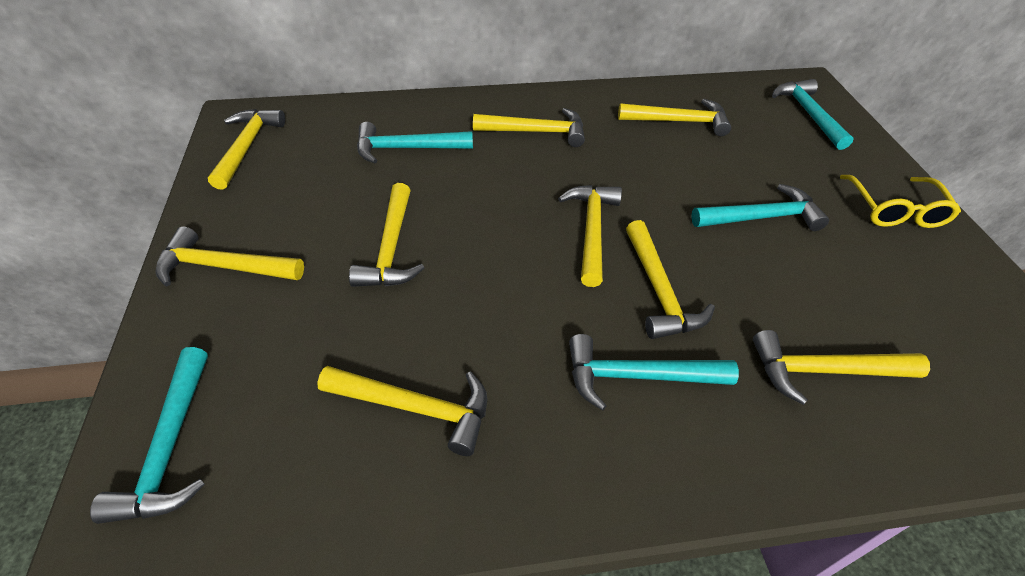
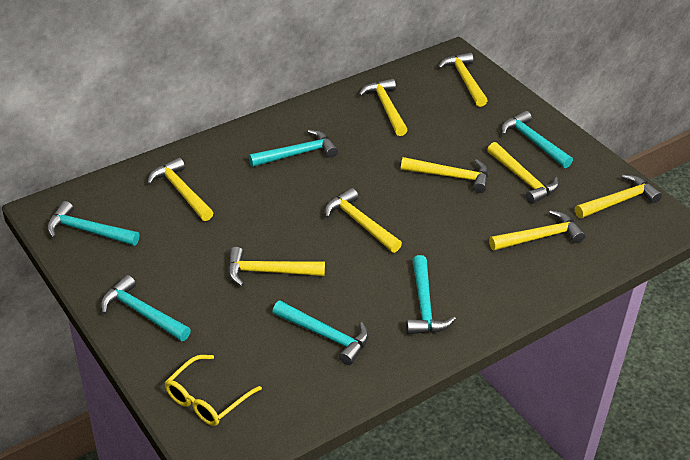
turquoise hammer: 5 -> 6

